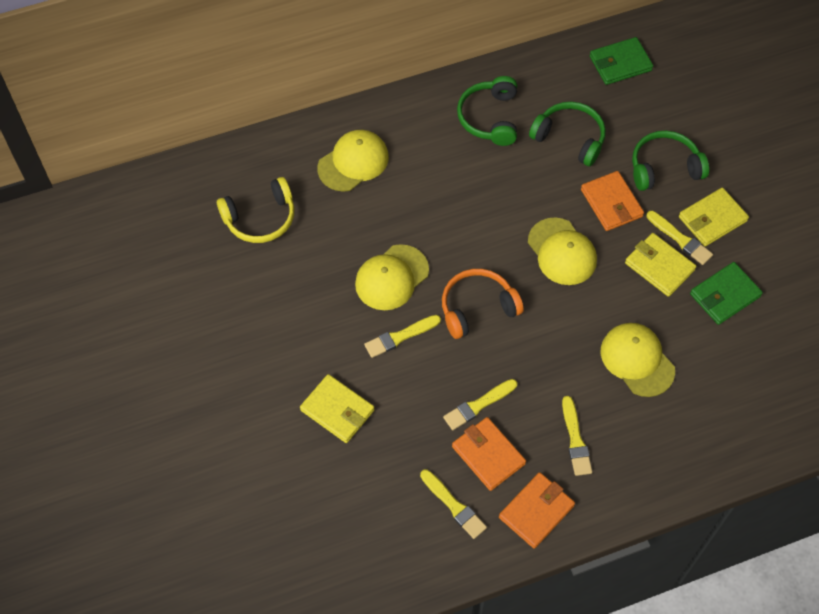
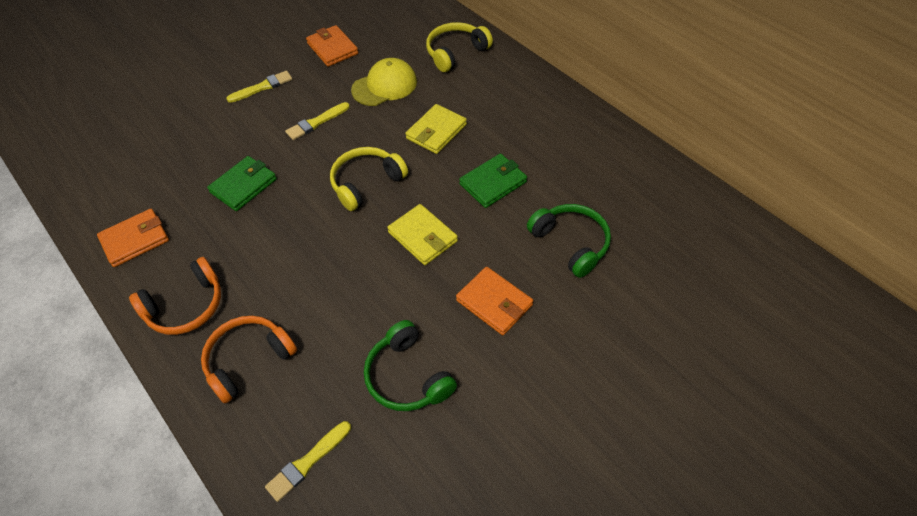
green headphones: 3 -> 2
orange headphones: 1 -> 2
yellow brush: 5 -> 3
yellow cap: 4 -> 1
yellow headphones: 1 -> 2
yellow wallet: 3 -> 2

